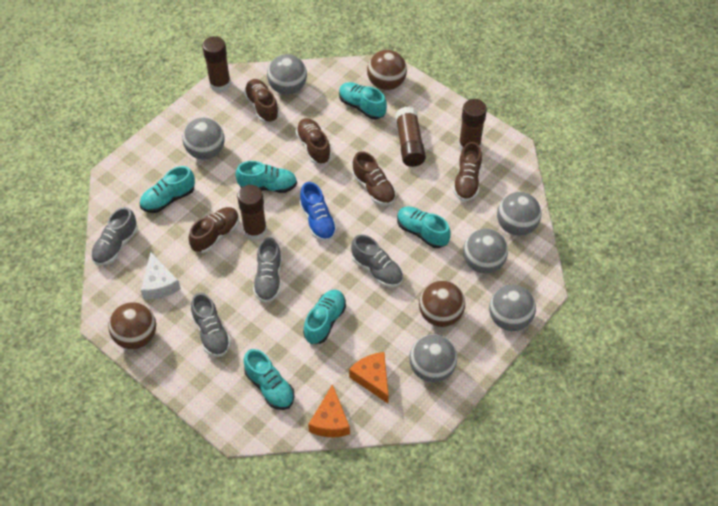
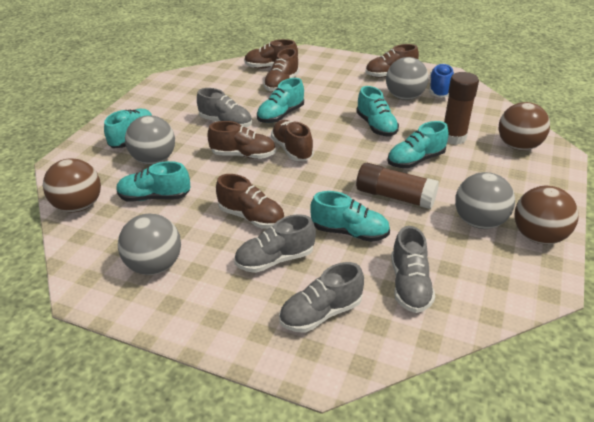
brown glue stick: 4 -> 2
brown shoe: 5 -> 6
grey ball: 6 -> 4
orange cheese: 2 -> 0
white cheese: 1 -> 0

